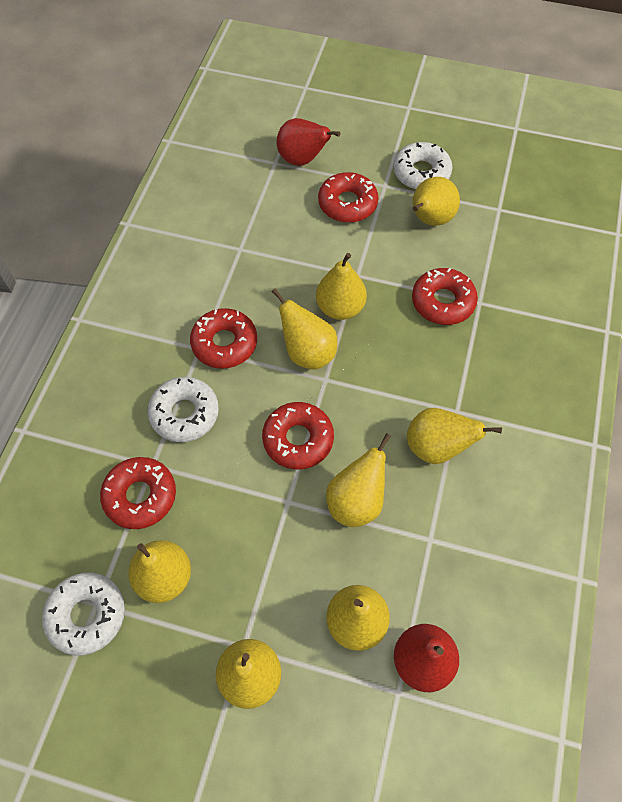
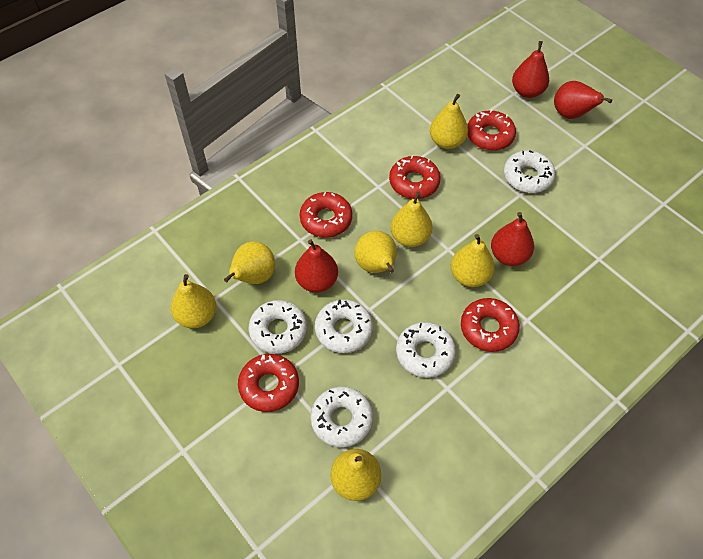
red pear: 2 -> 4
white donut: 3 -> 5
yellow pear: 8 -> 7

